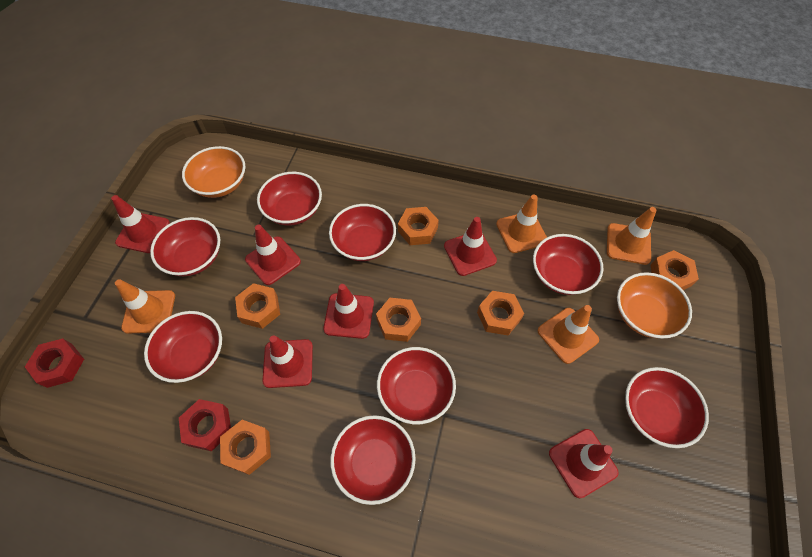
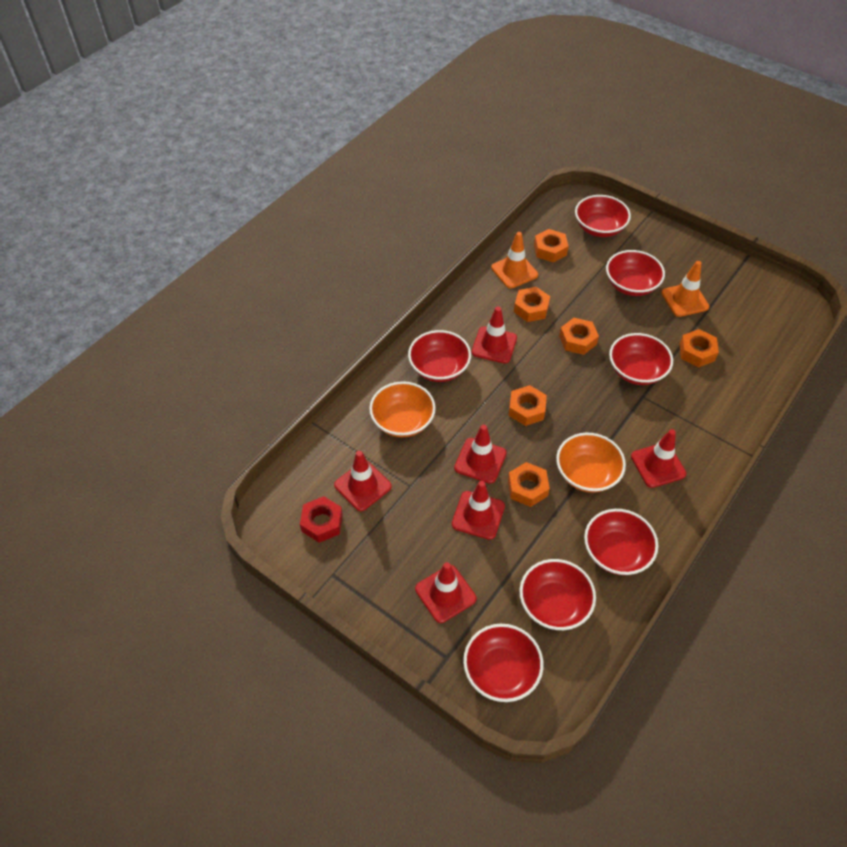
orange traffic cone: 4 -> 2
red bowl: 8 -> 7
red nut: 2 -> 1

